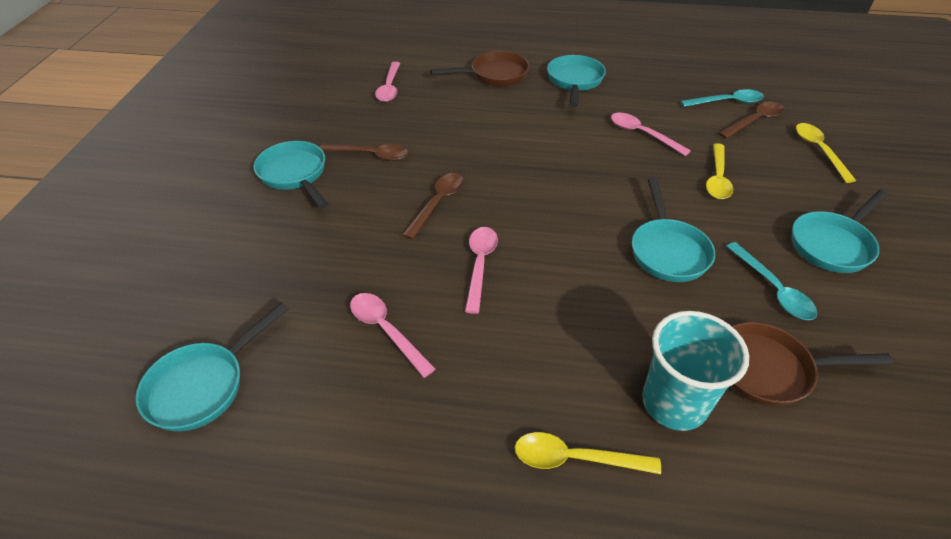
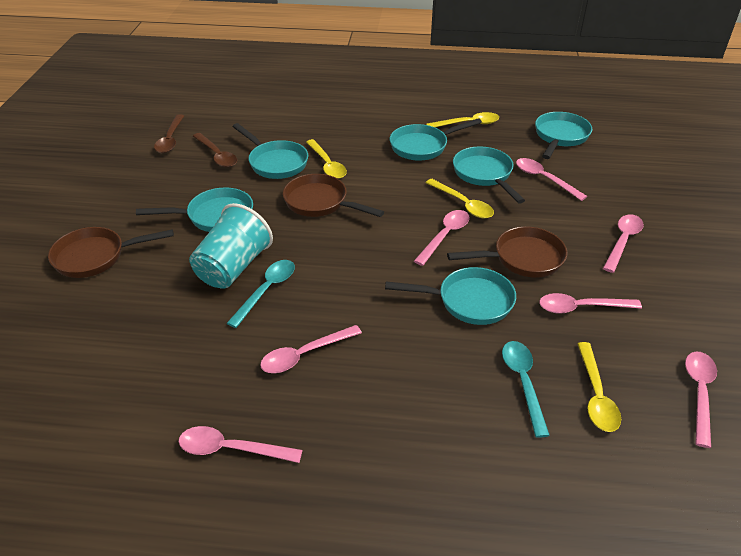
brown pan: 2 -> 3
brown spoon: 3 -> 2
pink spoon: 4 -> 7
turquoise pan: 5 -> 6
yellow spoon: 3 -> 4

